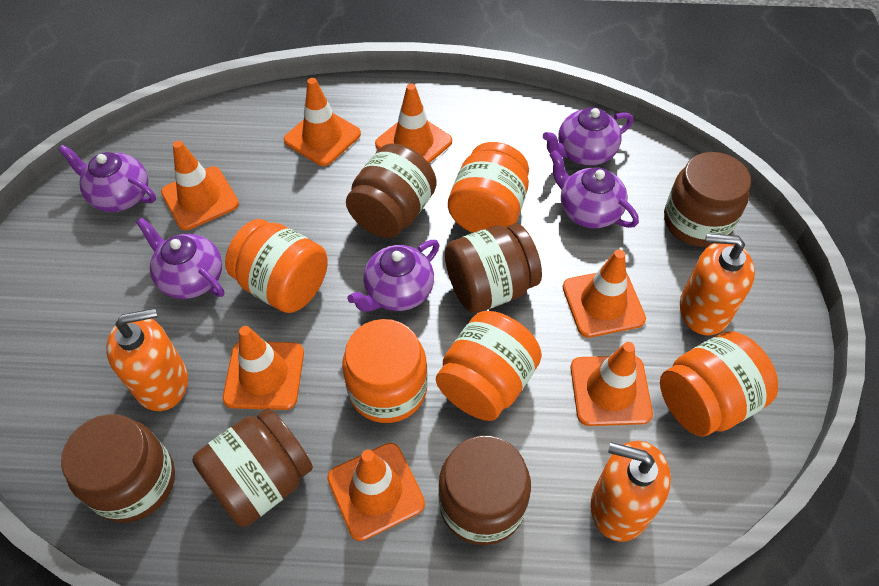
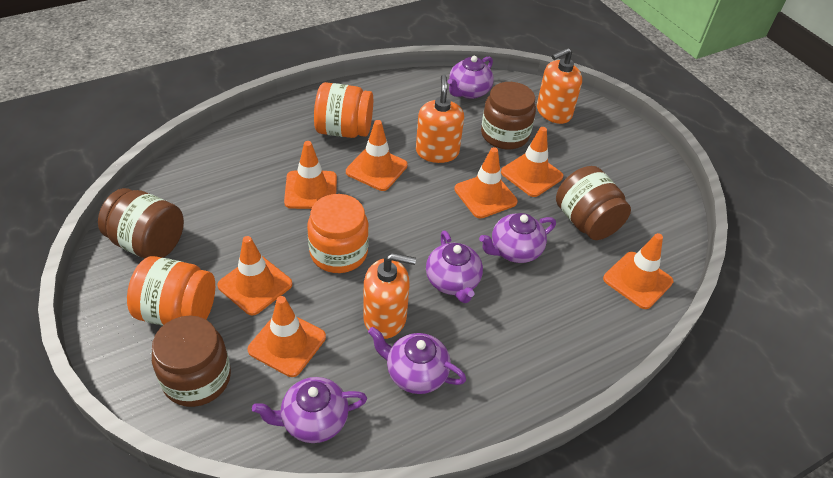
brown jar: 6 -> 4
orange jar: 5 -> 3

